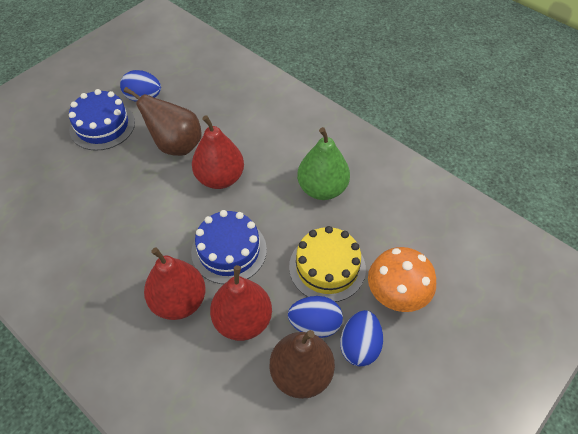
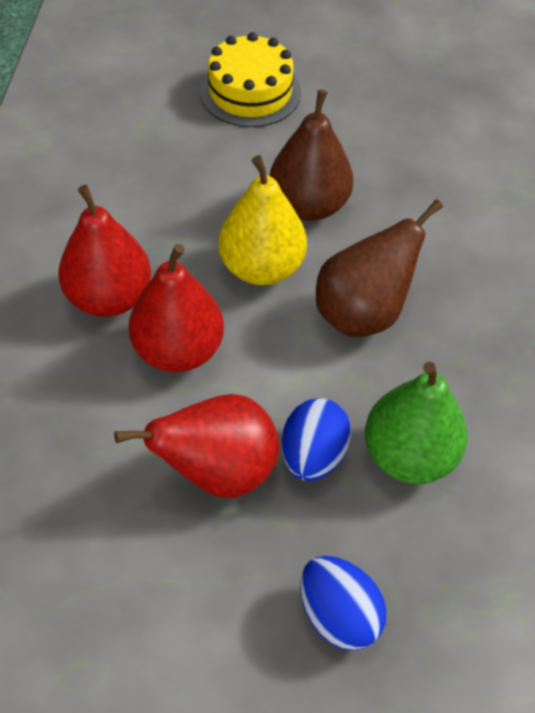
blue cake: 2 -> 0
blue egg: 3 -> 2
orange mushroom: 1 -> 0
yellow pear: 0 -> 1

